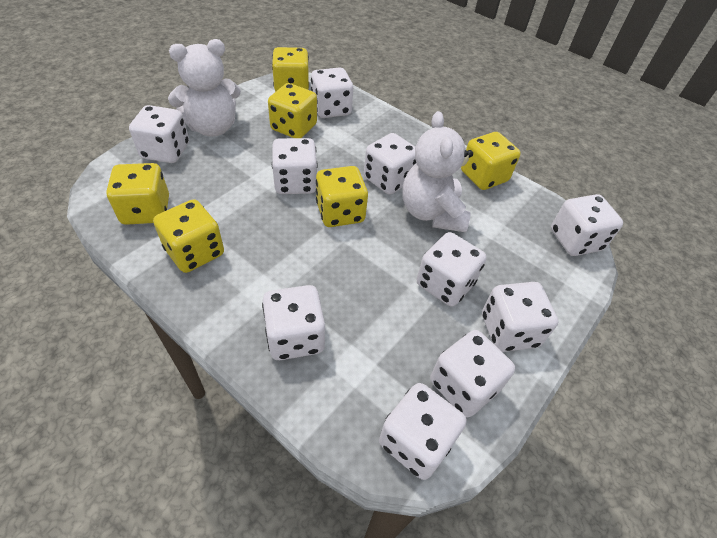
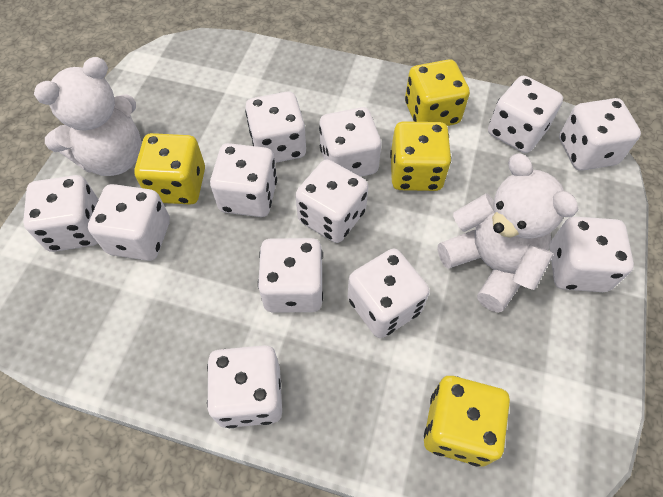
white dice: 10 -> 12
yellow dice: 6 -> 4

